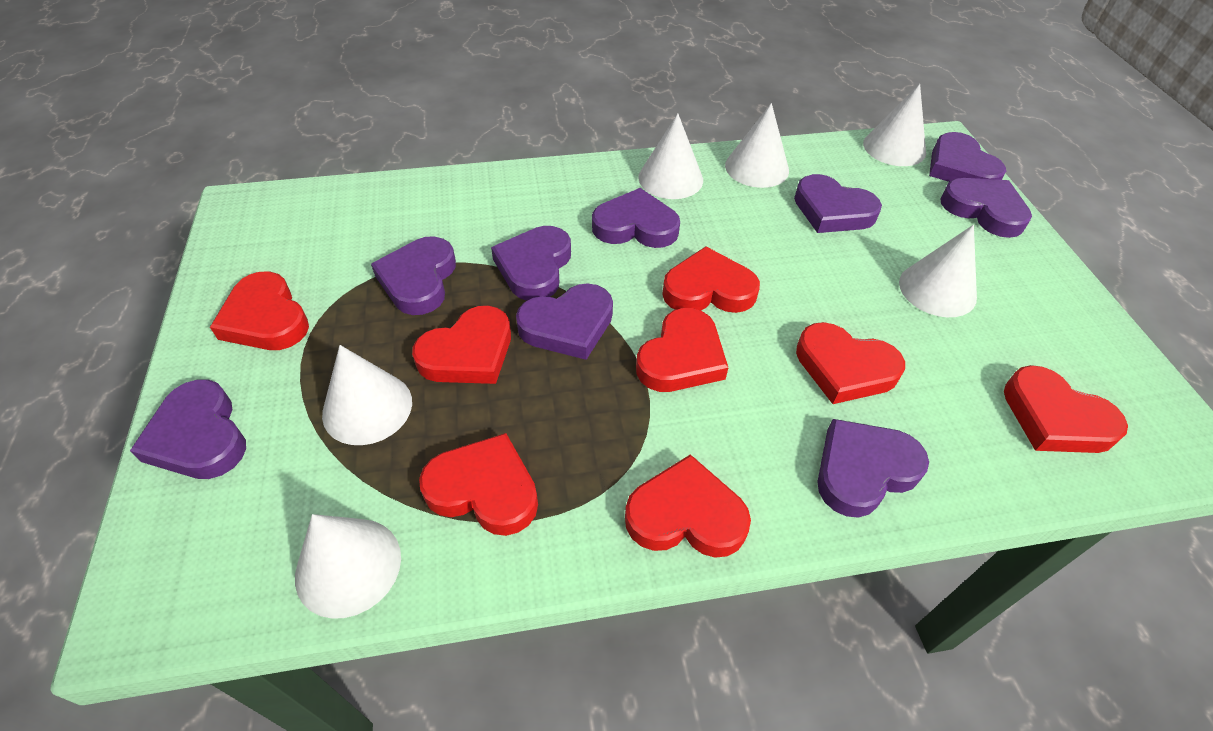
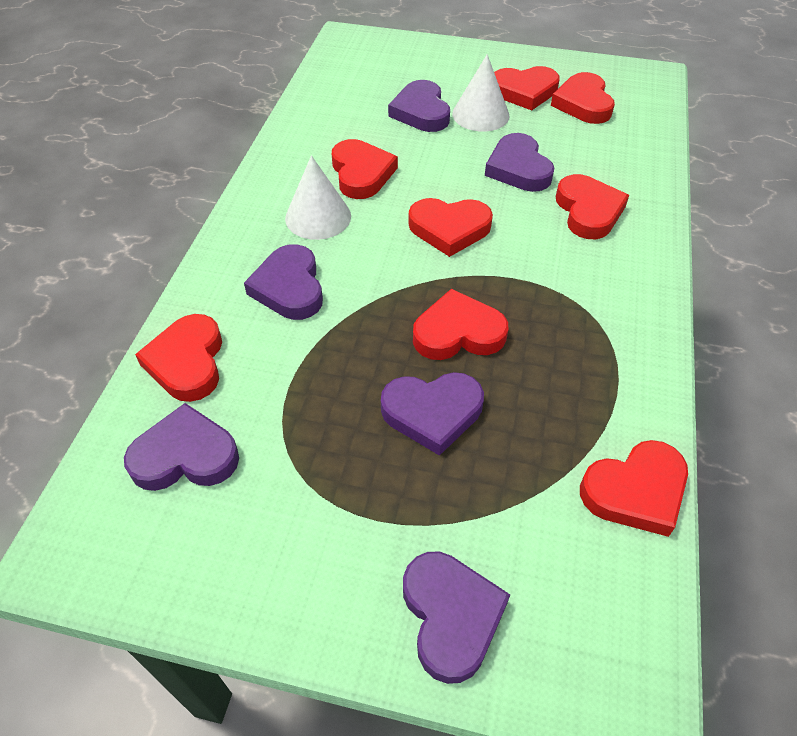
purple heart: 9 -> 6
white cone: 6 -> 2

